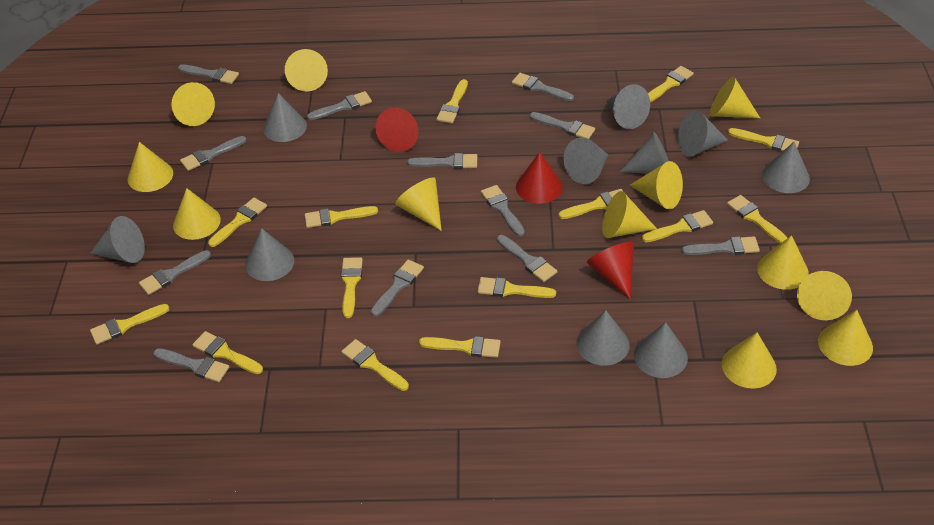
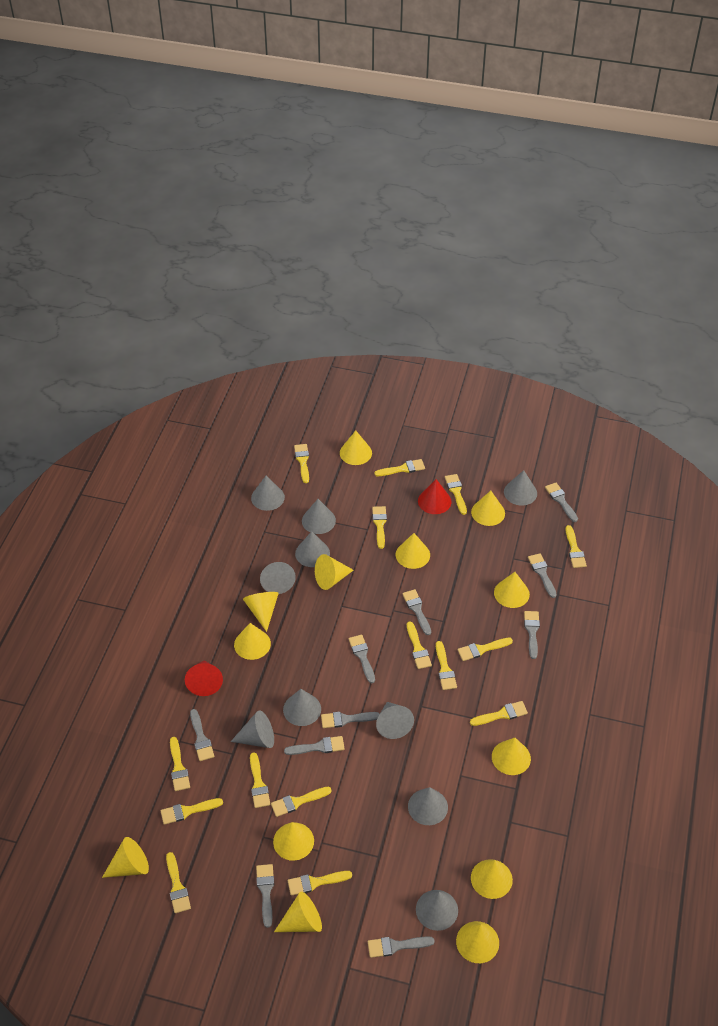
grey brush: 12 -> 10
red cone: 3 -> 2
yellow brush: 14 -> 15
yellow cone: 12 -> 13

